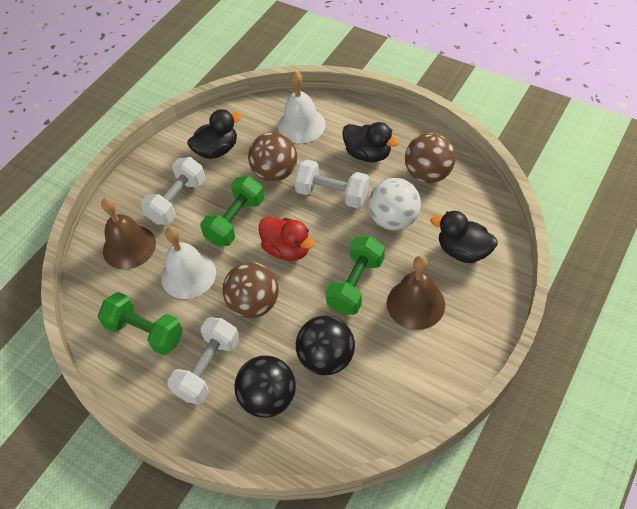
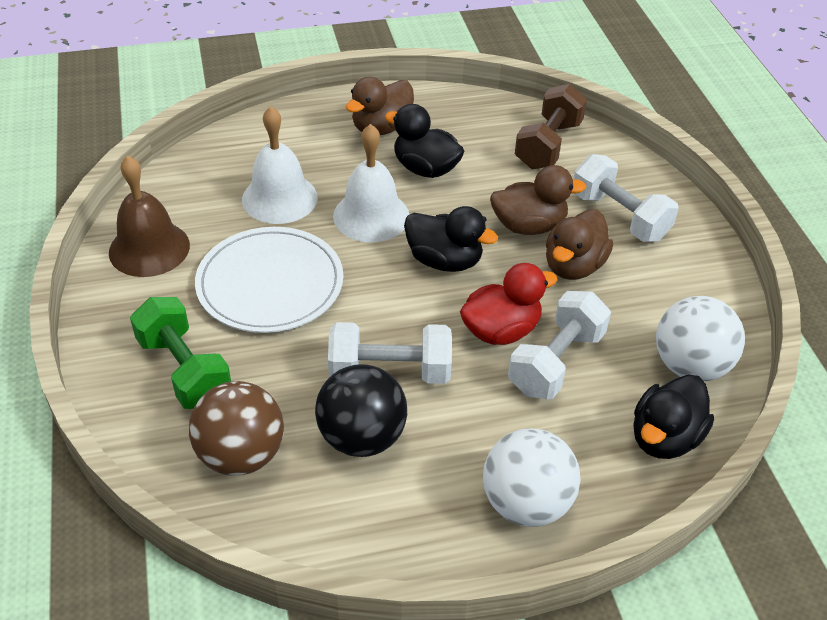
black ball: 2 -> 1
brown ball: 3 -> 1
brown bell: 2 -> 1
brown duck: 0 -> 3
brown dumbbell: 0 -> 1
green dumbbell: 3 -> 1
white ball: 1 -> 2
white plate: 0 -> 1

